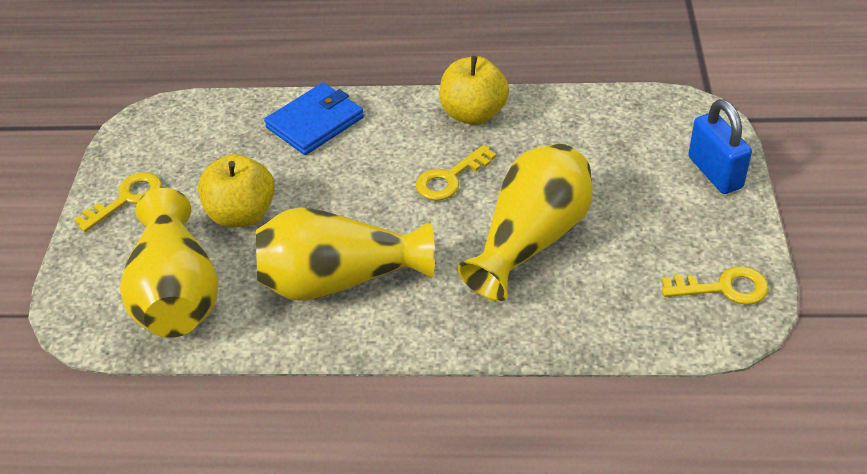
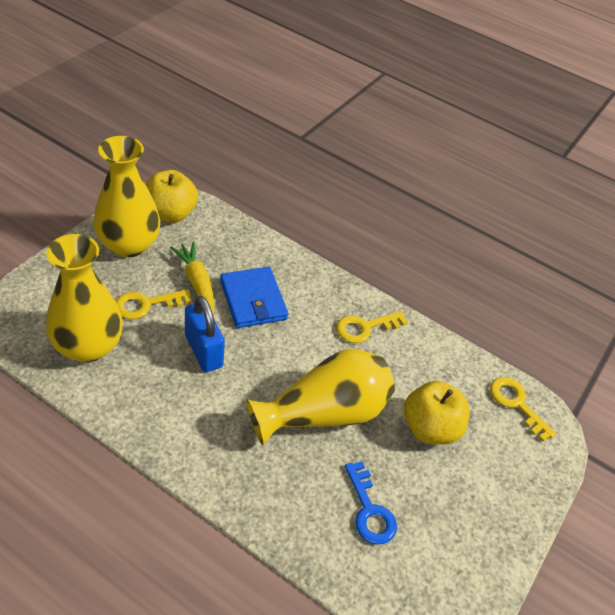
blue key: 0 -> 1
yellow carrot: 0 -> 1

